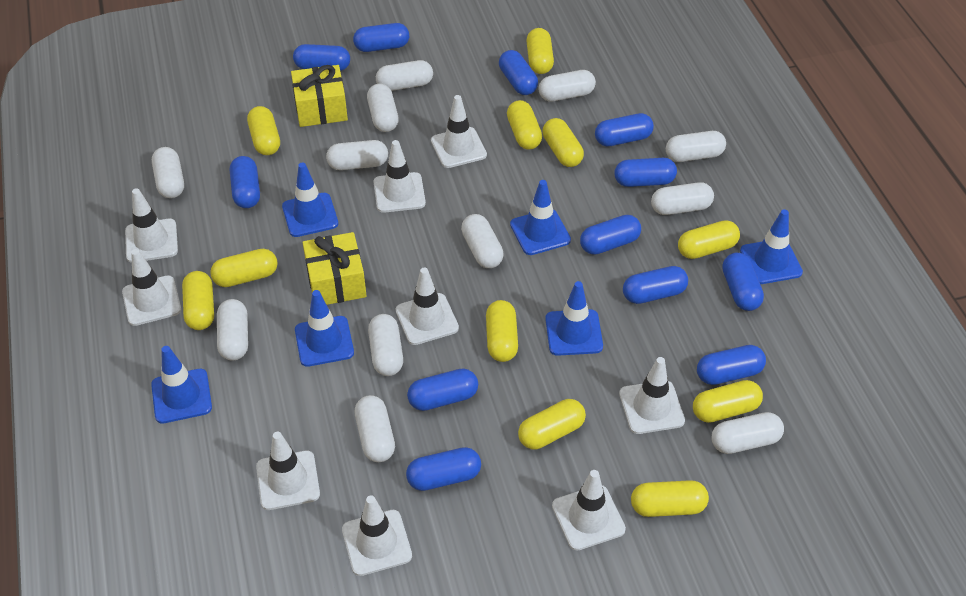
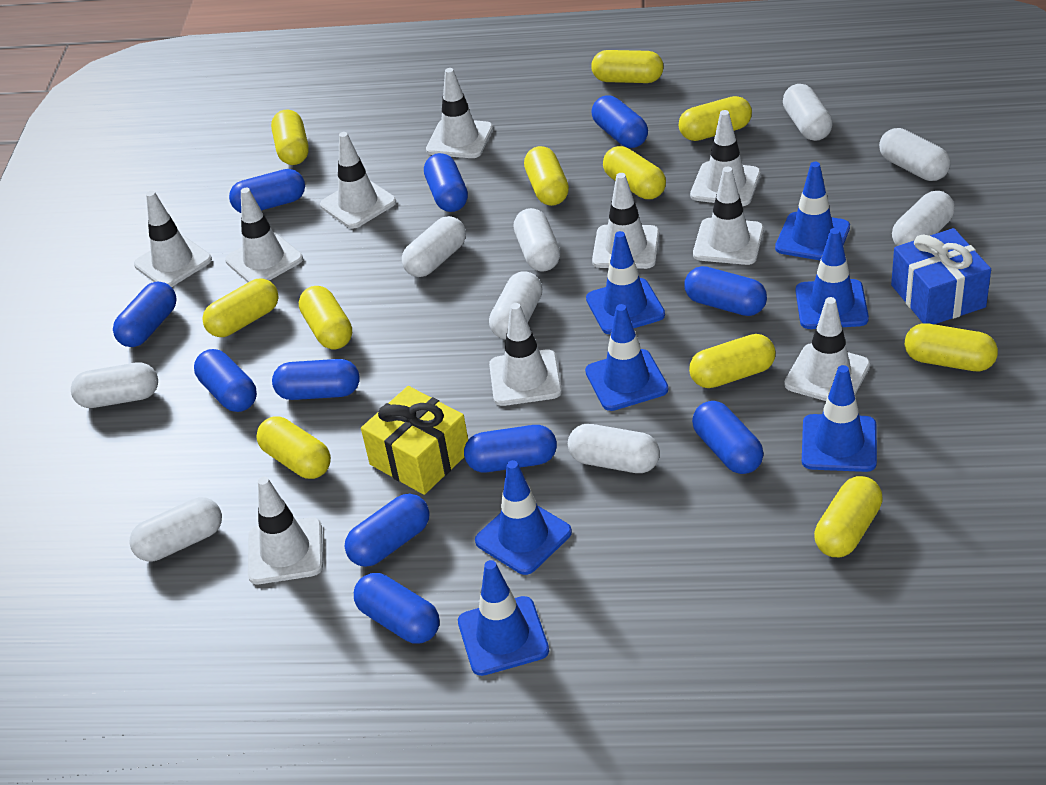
blue capsule: 12 -> 11
blue gift: 0 -> 1
blue traffic cone: 6 -> 7
white capsule: 12 -> 9
white traffic cone: 9 -> 10
yellow gift: 2 -> 1

